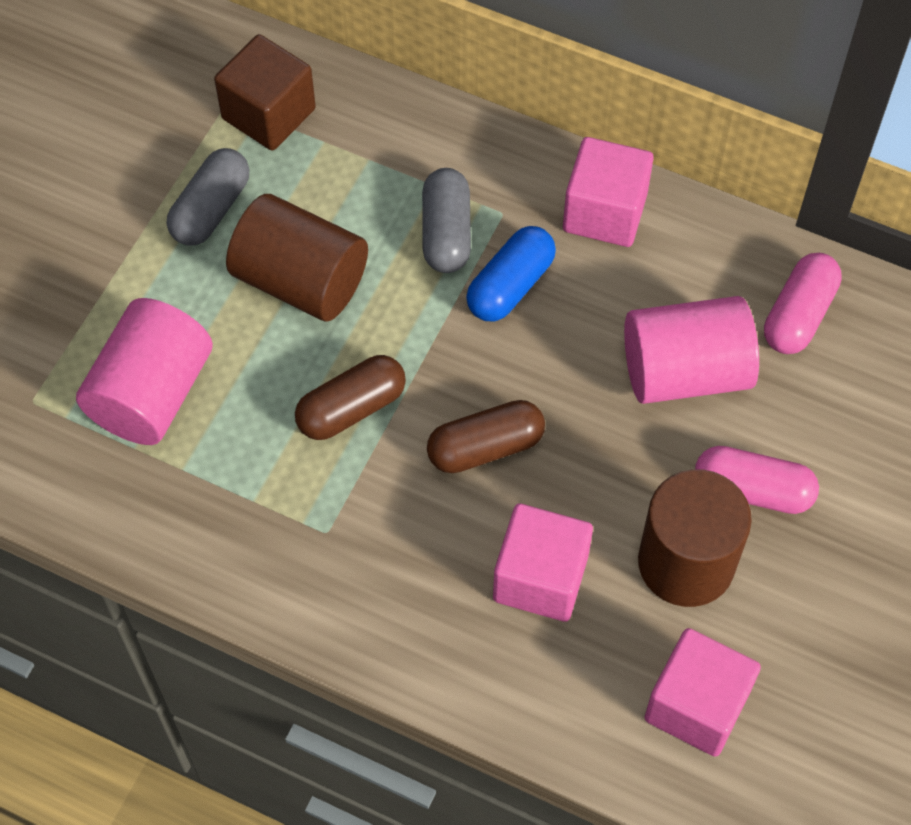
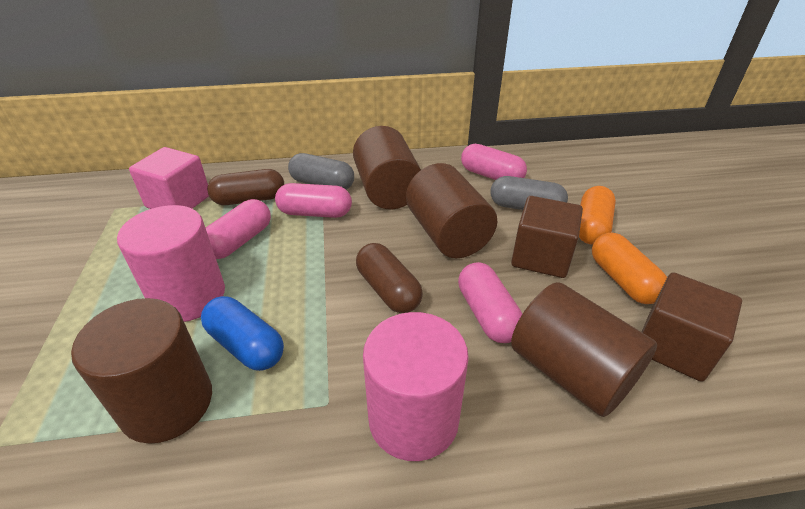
brown cube: 1 -> 2
brown cylinder: 2 -> 4
orange capsule: 0 -> 2
pink capsule: 2 -> 4
pink cube: 3 -> 1

